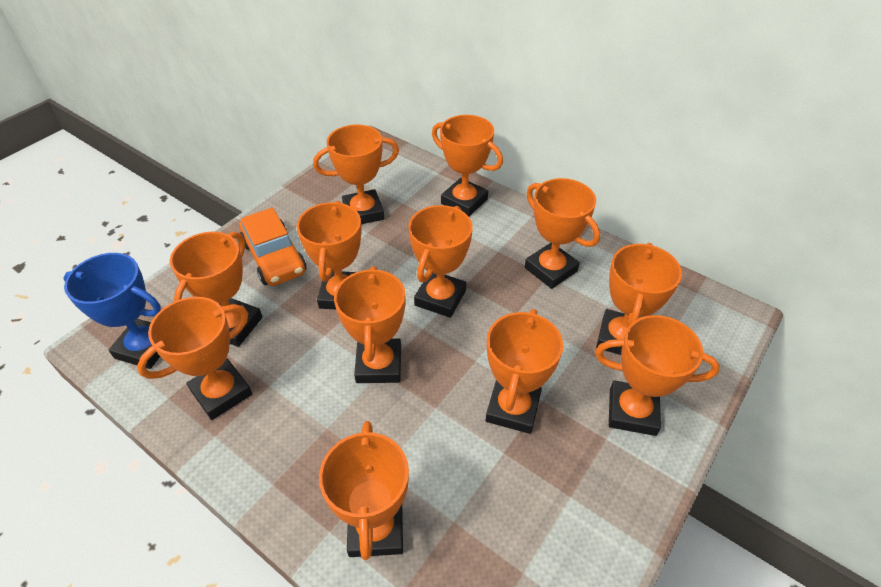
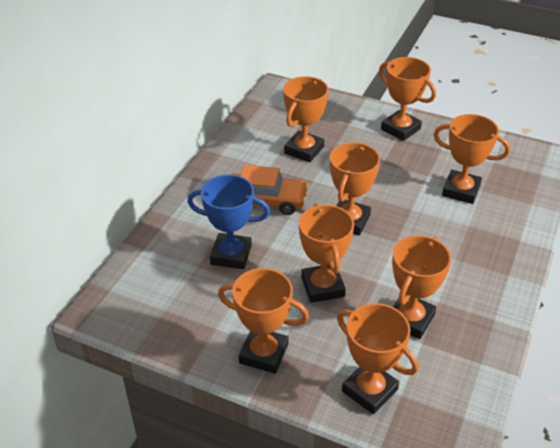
orange trophy: 12 -> 8

